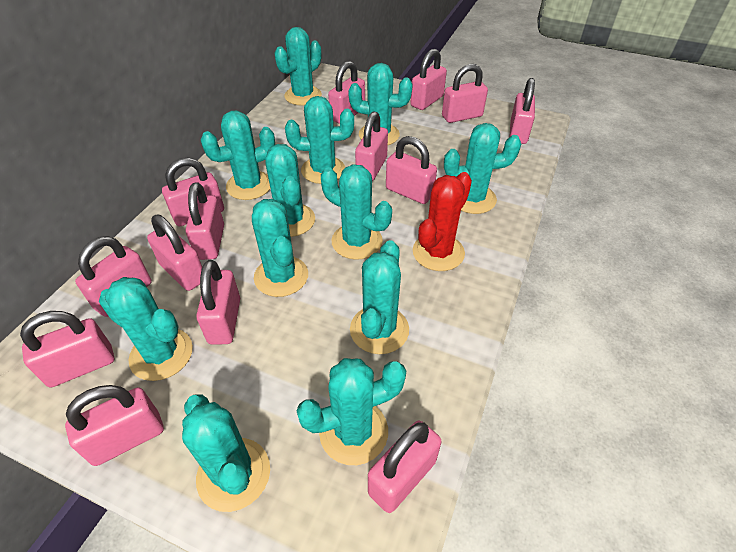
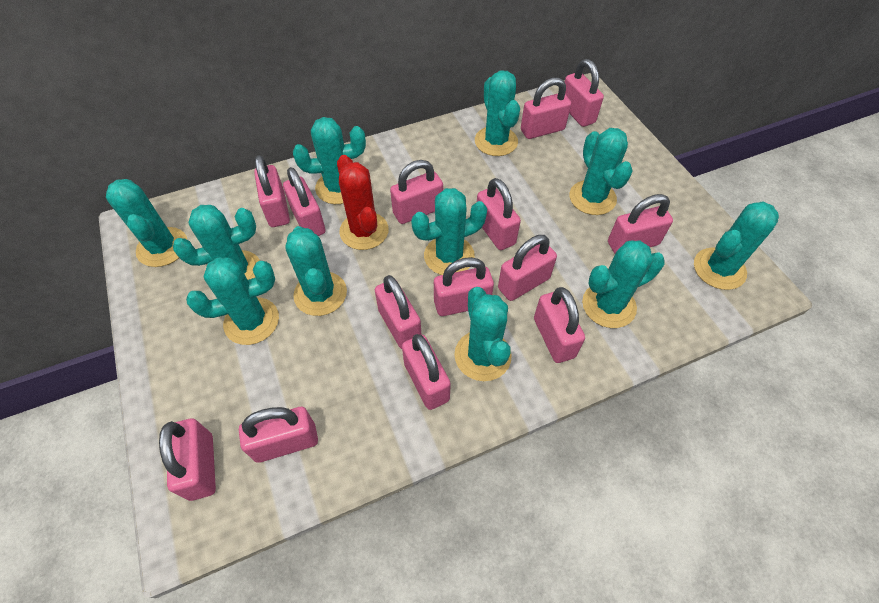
turquoise cactus: 12 -> 11

